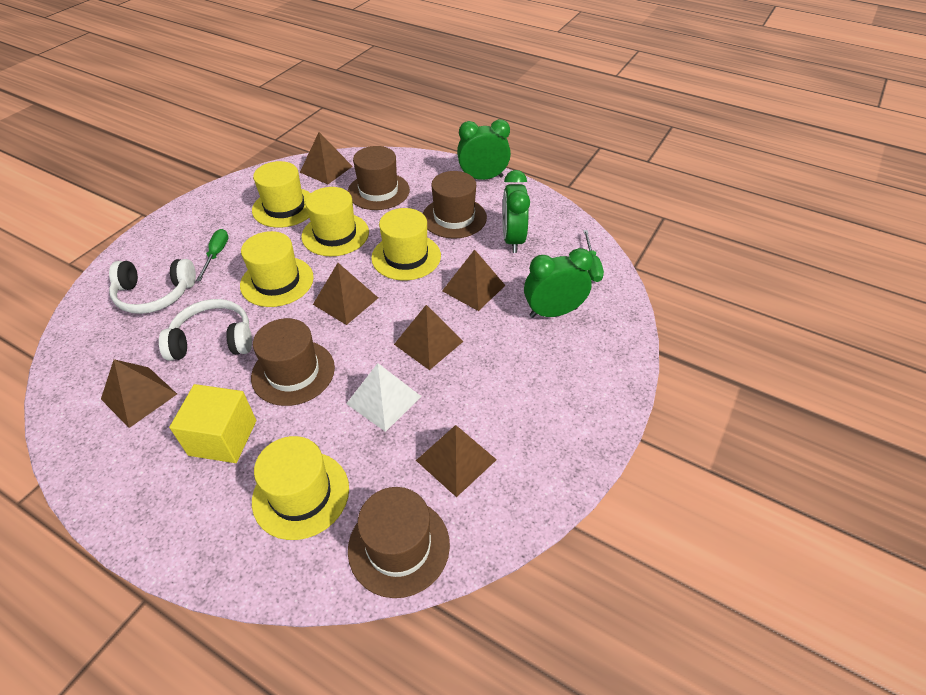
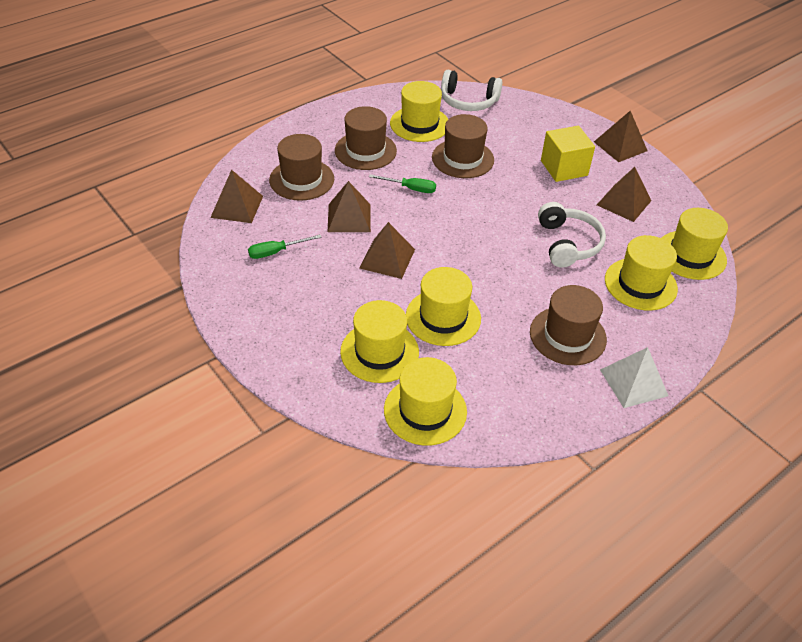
brown pyramid: 6 -> 5
green clock: 3 -> 0
yellow hat: 5 -> 6

